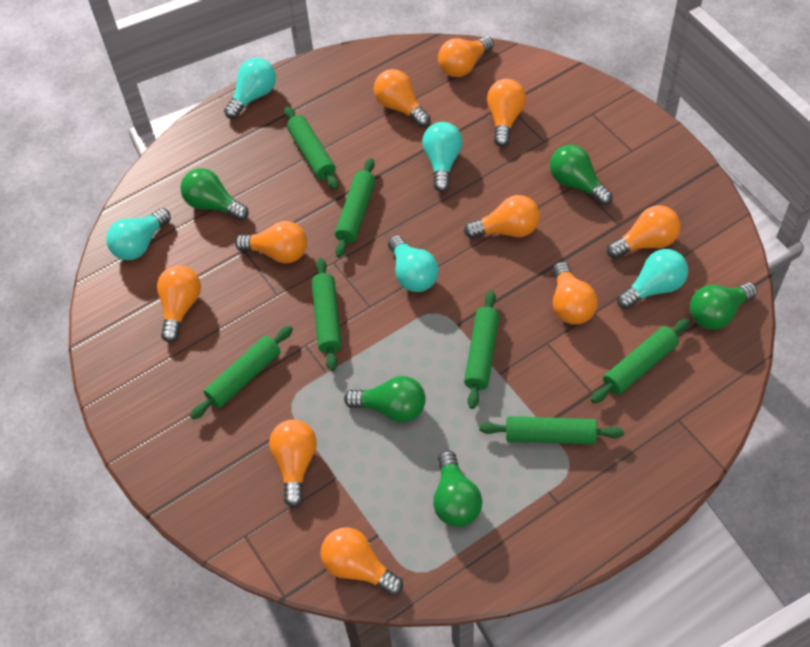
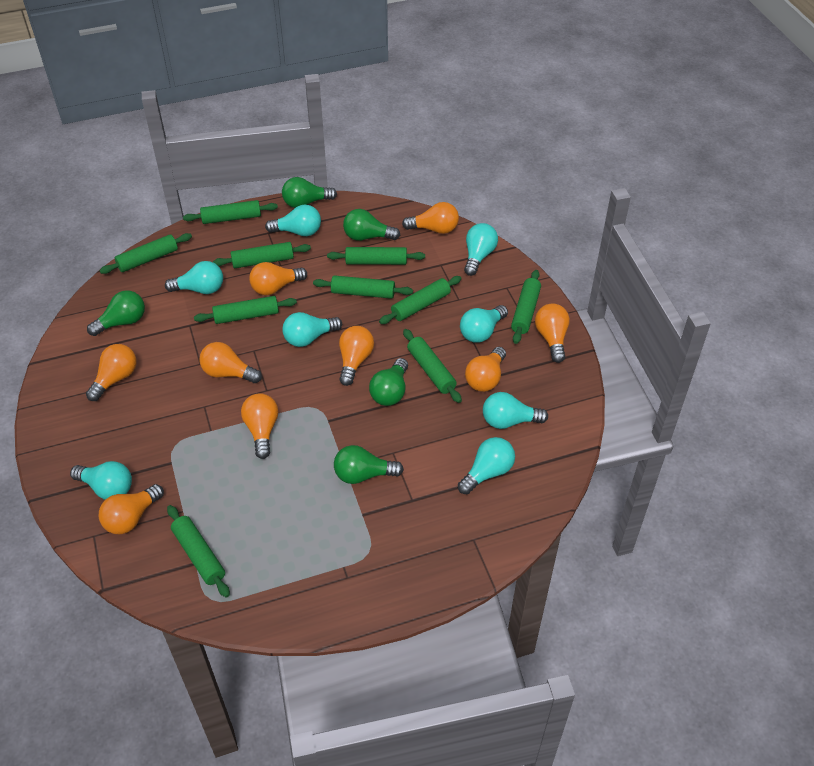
green rolling pin: 7 -> 10
orange light bulb: 10 -> 9
turquoise light bulb: 5 -> 8

